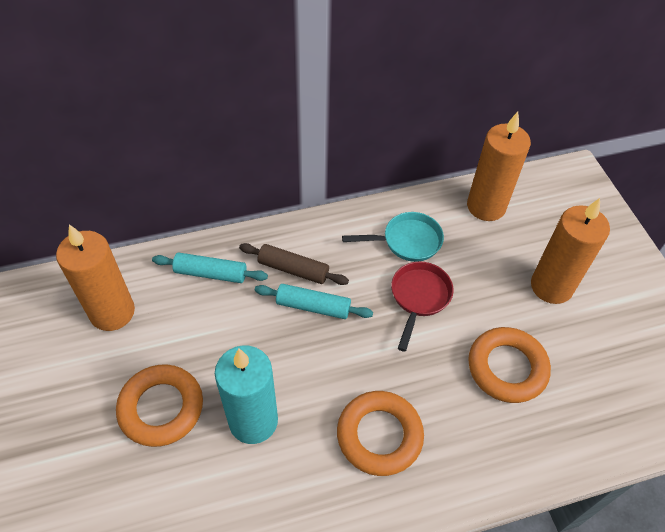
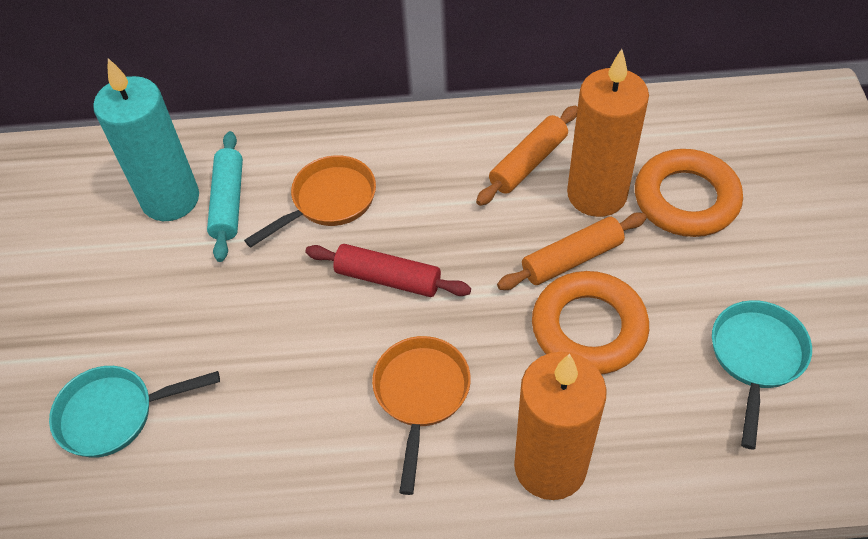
brown rolling pin: 1 -> 0
orange candle: 3 -> 2
orange pan: 0 -> 2
orange ring: 3 -> 2
orange rolling pin: 0 -> 2
red pan: 1 -> 0
red rolling pin: 0 -> 1
turquoise pan: 1 -> 2
turquoise rolling pin: 2 -> 1

